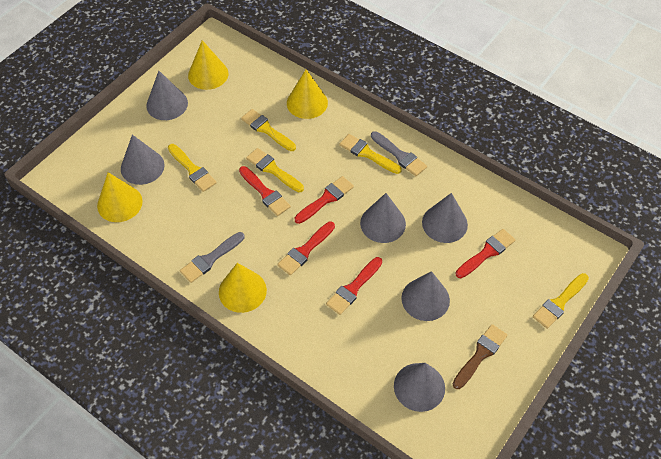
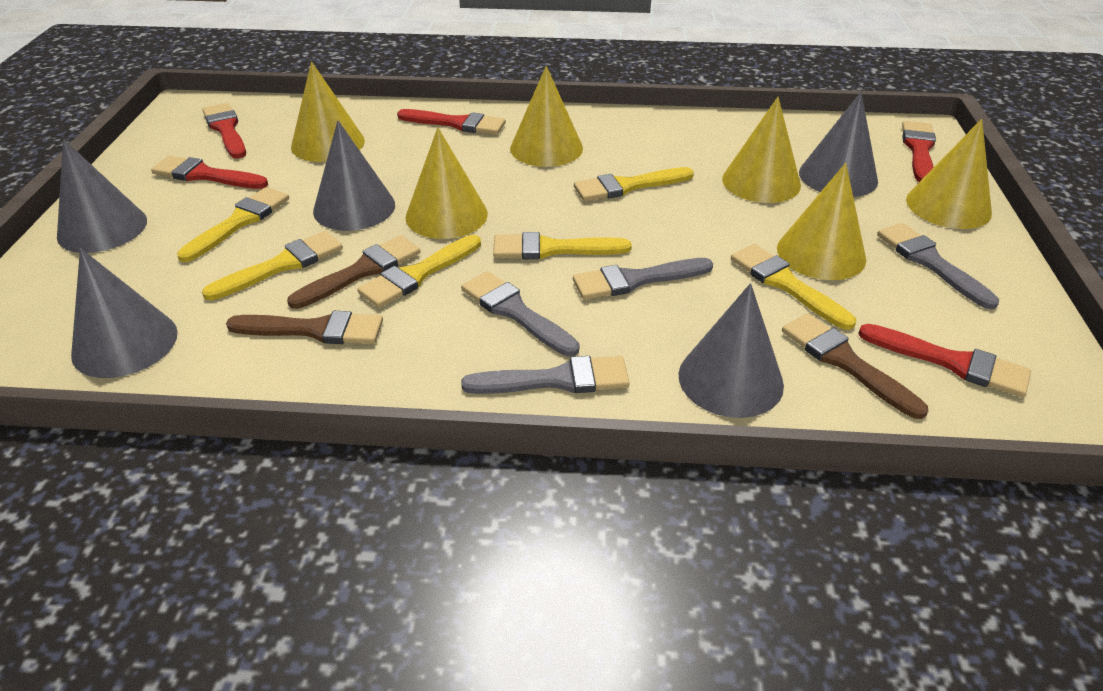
brown brush: 1 -> 3
grey brush: 2 -> 4
grey cone: 6 -> 5
yellow brush: 5 -> 6
yellow cone: 4 -> 6

